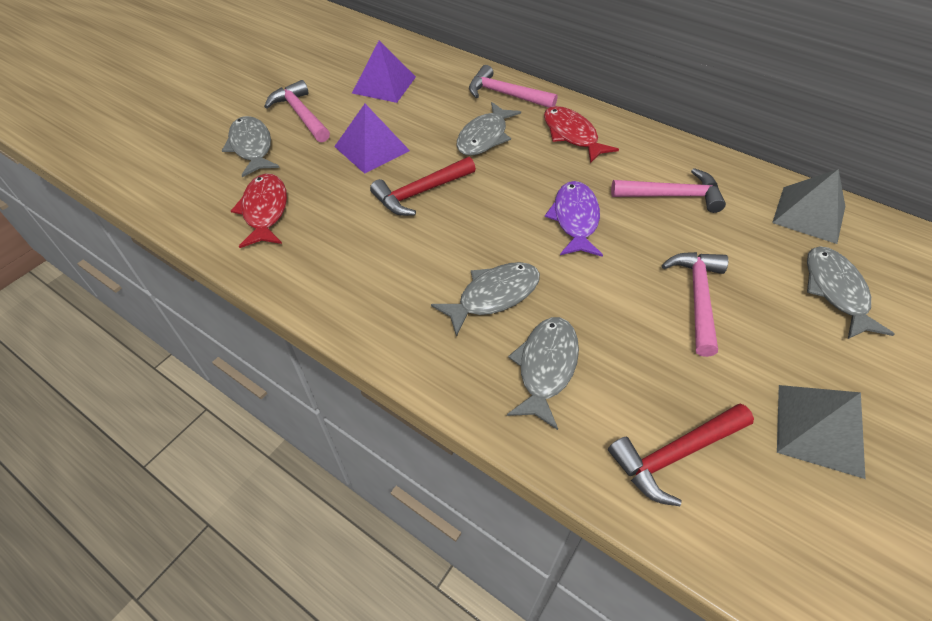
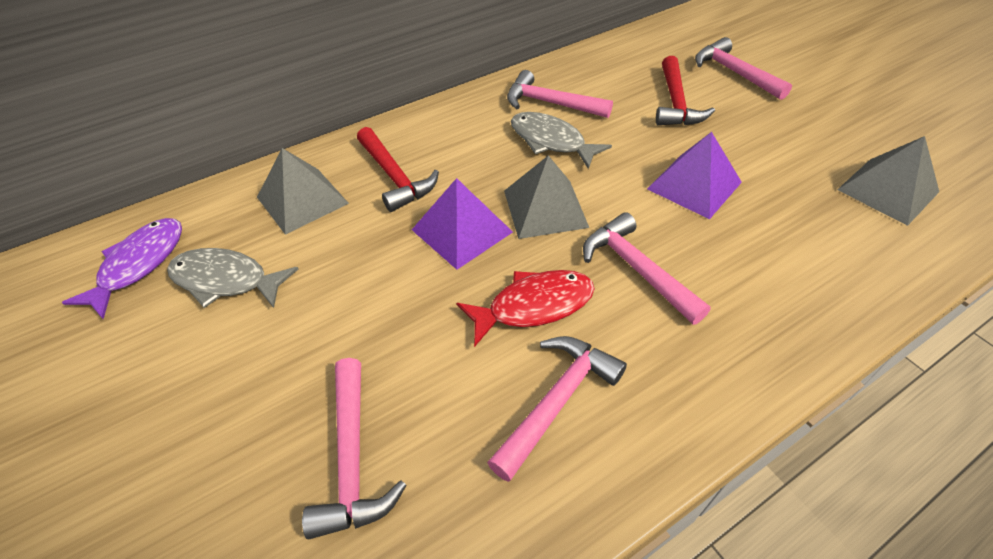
grey fish: 5 -> 2
grey pyramid: 2 -> 3
pink hammer: 4 -> 5
red fish: 2 -> 1

